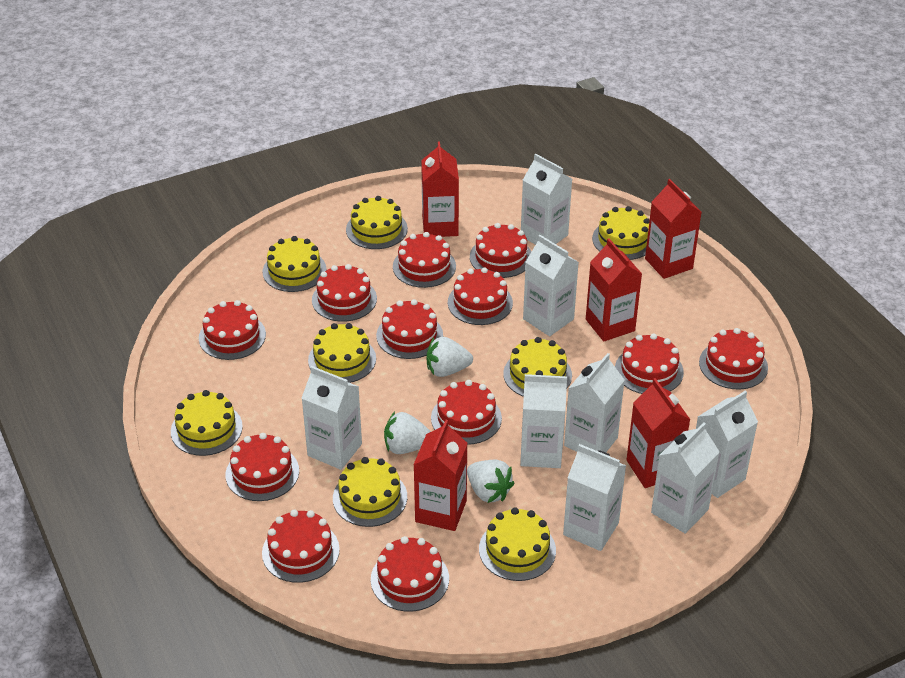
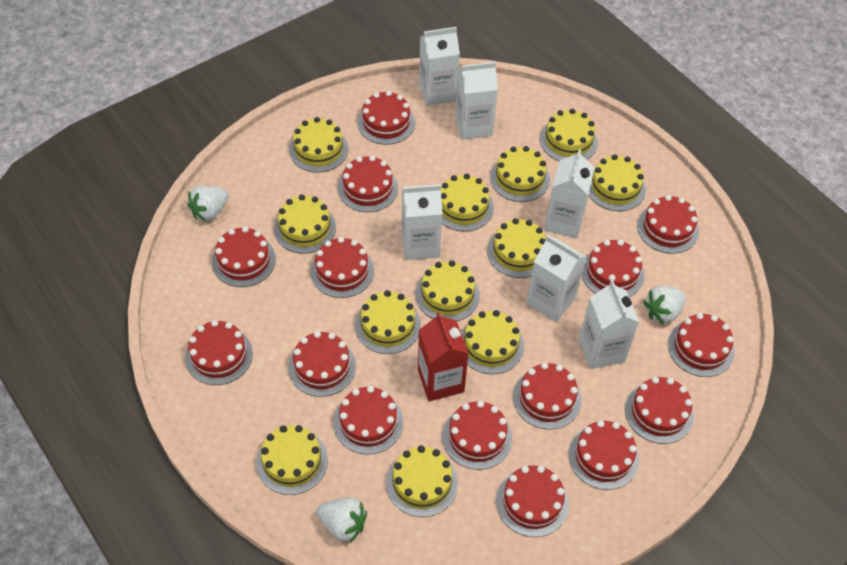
red cake: 12 -> 15
red carton: 5 -> 1
white carton: 8 -> 6
yellow cake: 8 -> 12

